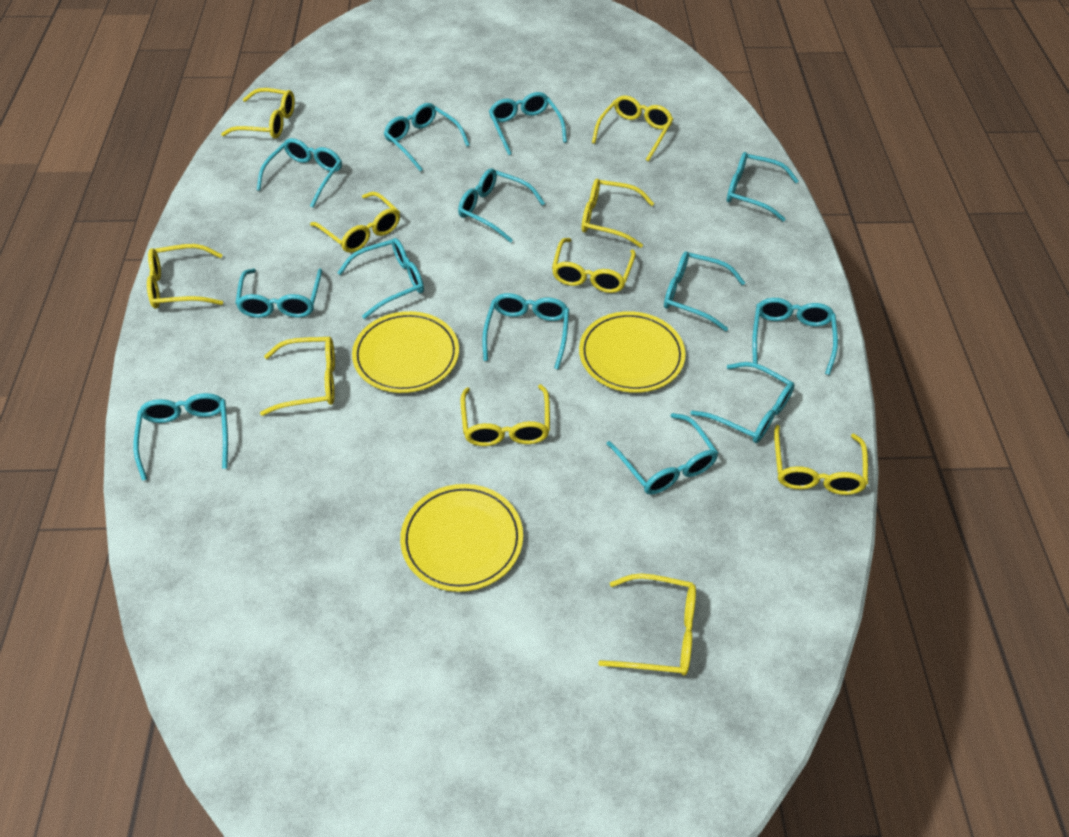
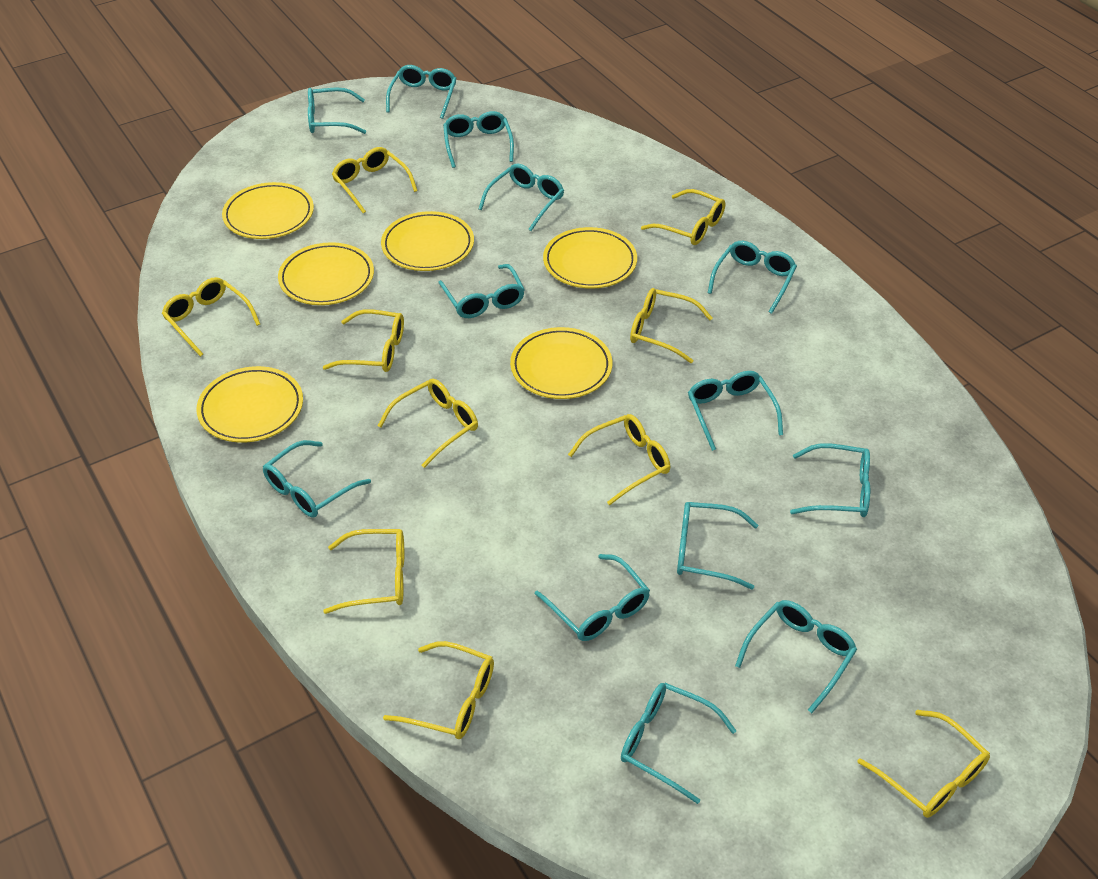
yellow plate: 3 -> 6

